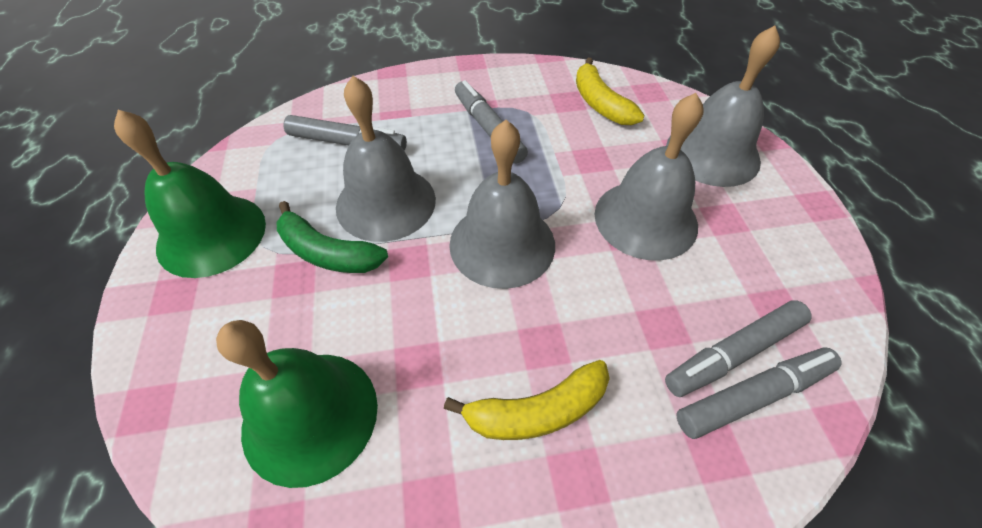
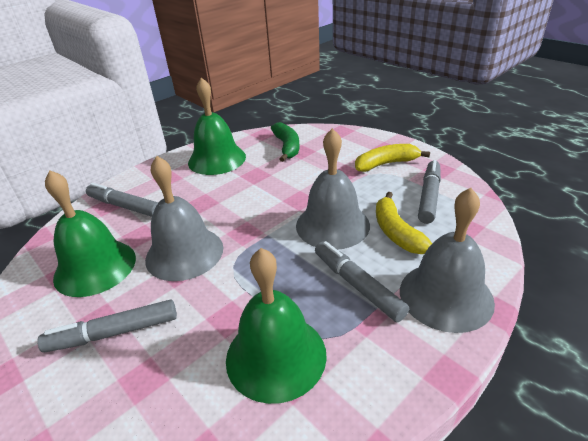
green bell: 2 -> 3
grey bell: 4 -> 3

